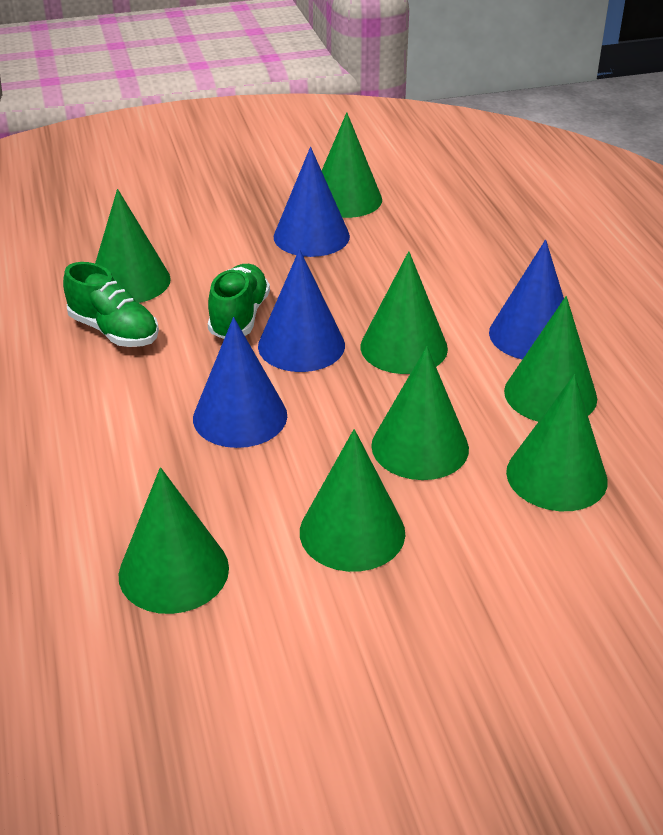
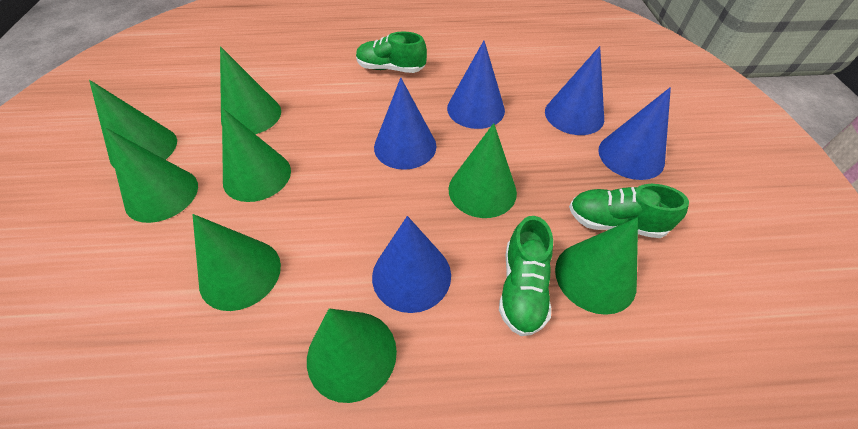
blue cone: 4 -> 5
green shoe: 2 -> 3

